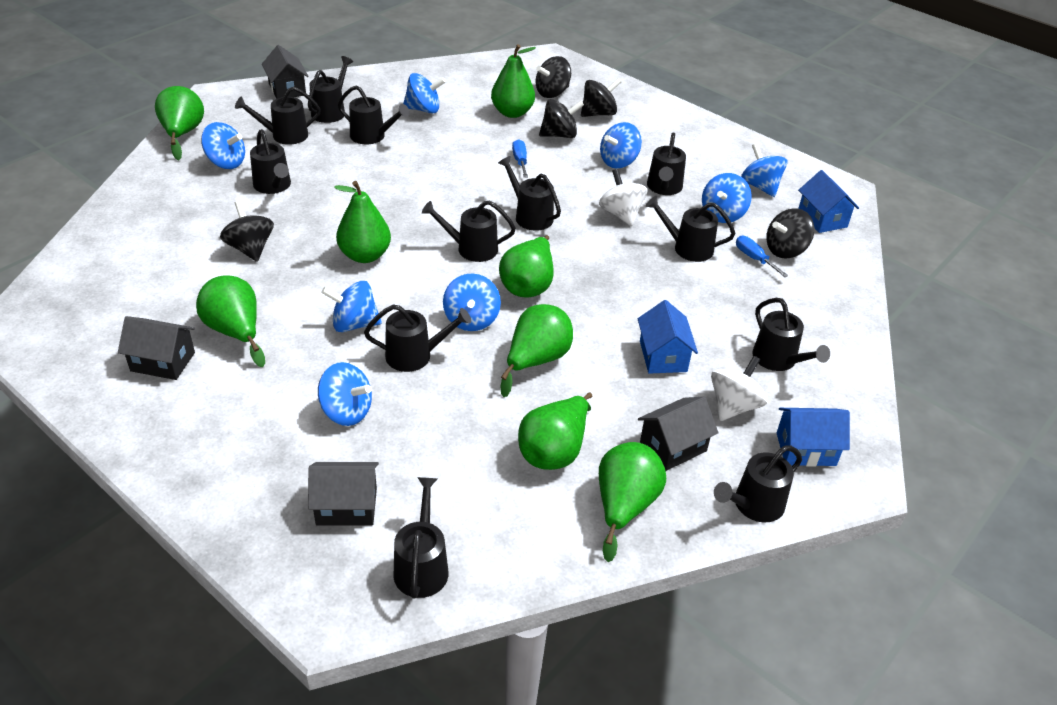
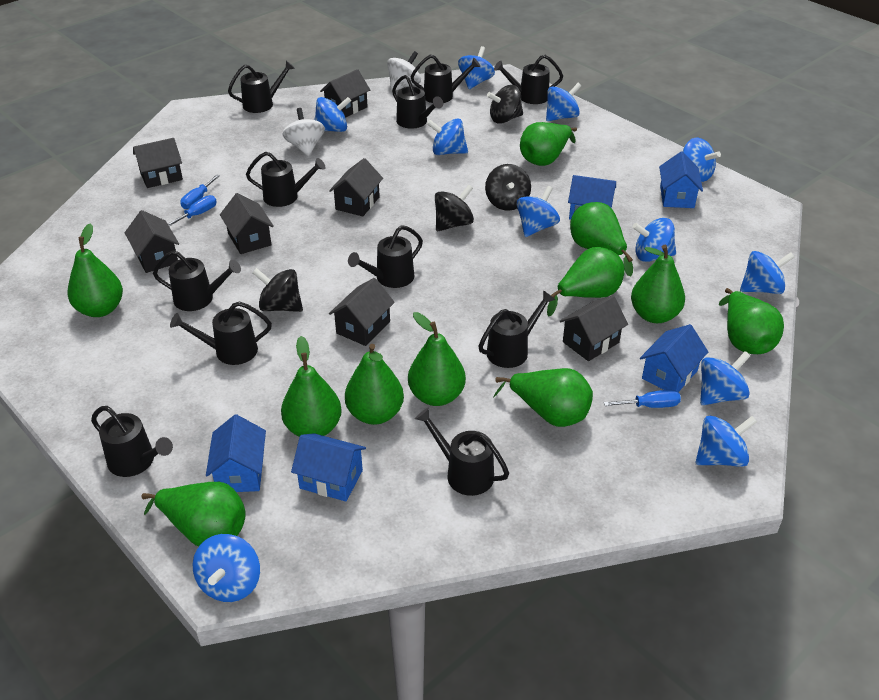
black house: 4 -> 7
black spinning top: 5 -> 4
black watering can: 12 -> 11
blue house: 3 -> 5
blue screwdriver: 2 -> 3
blue spinning top: 8 -> 11
green pear: 8 -> 11

